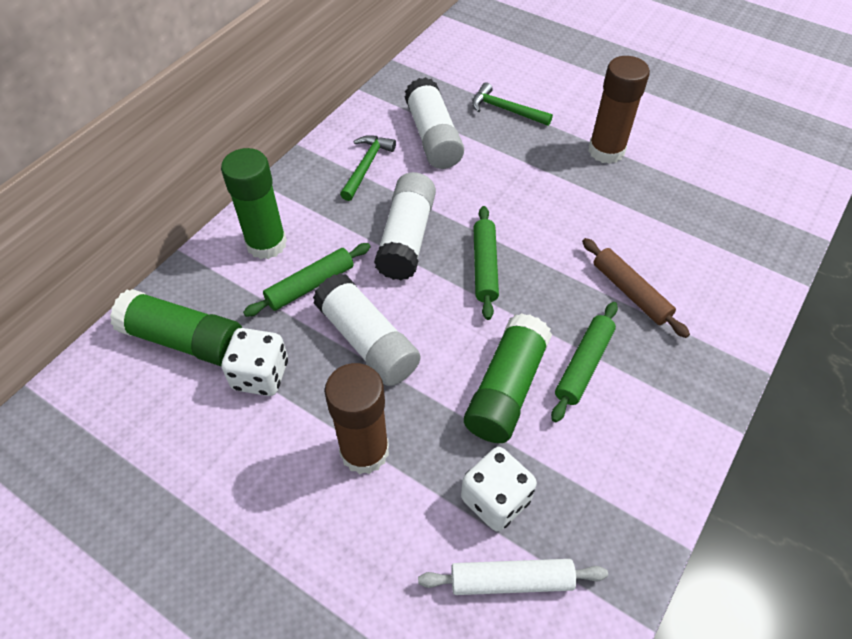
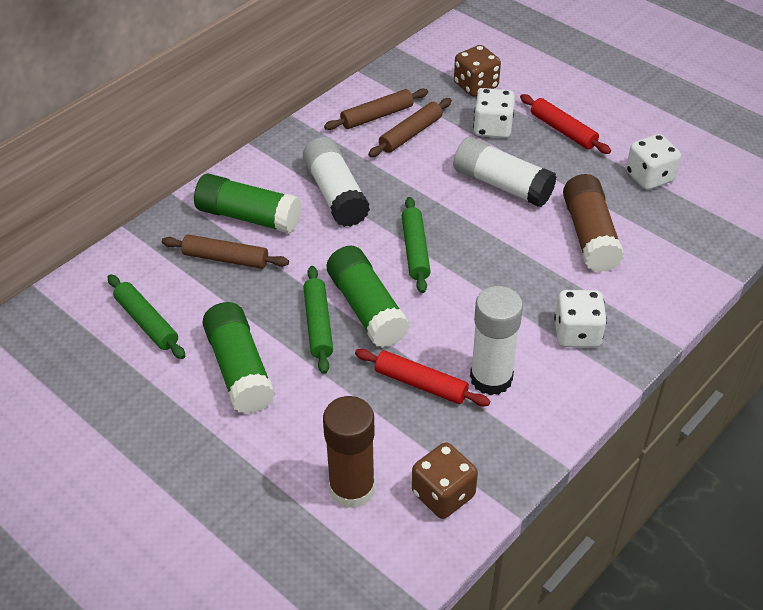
brown dice: 0 -> 2
brown rolling pin: 1 -> 3
green hammer: 2 -> 0
red rolling pin: 0 -> 2
white dice: 2 -> 3
white rolling pin: 1 -> 0

